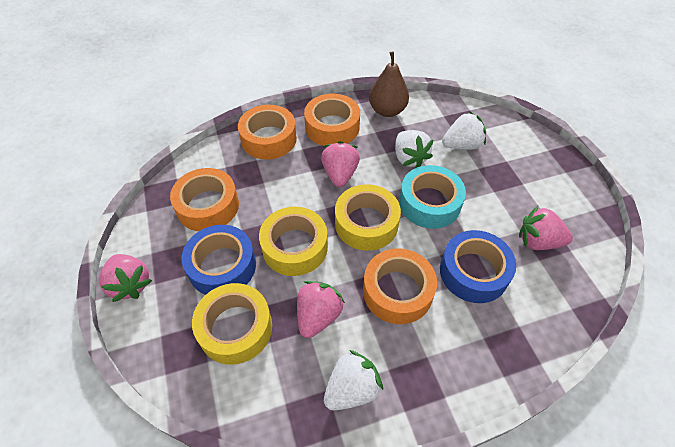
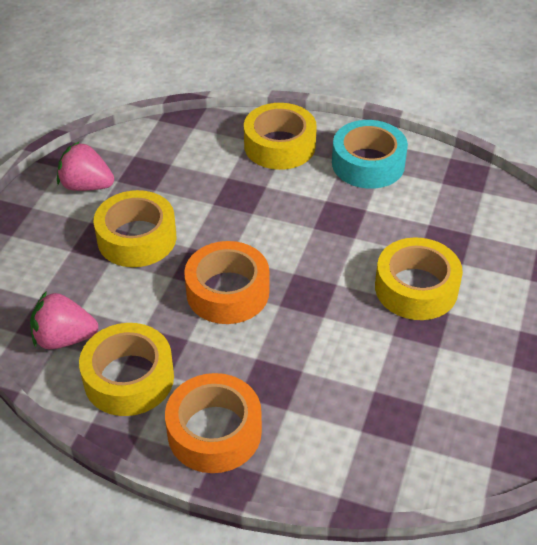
blue tape: 2 -> 0
brown pear: 1 -> 0
orange tape: 4 -> 2
pink strawberry: 4 -> 2
white strawberry: 3 -> 0
yellow tape: 3 -> 4

